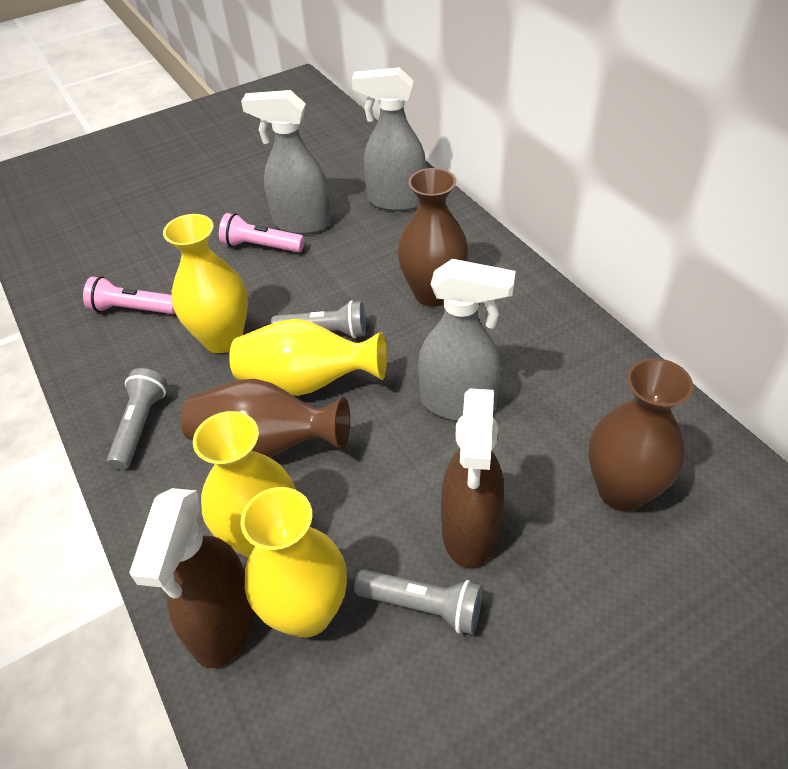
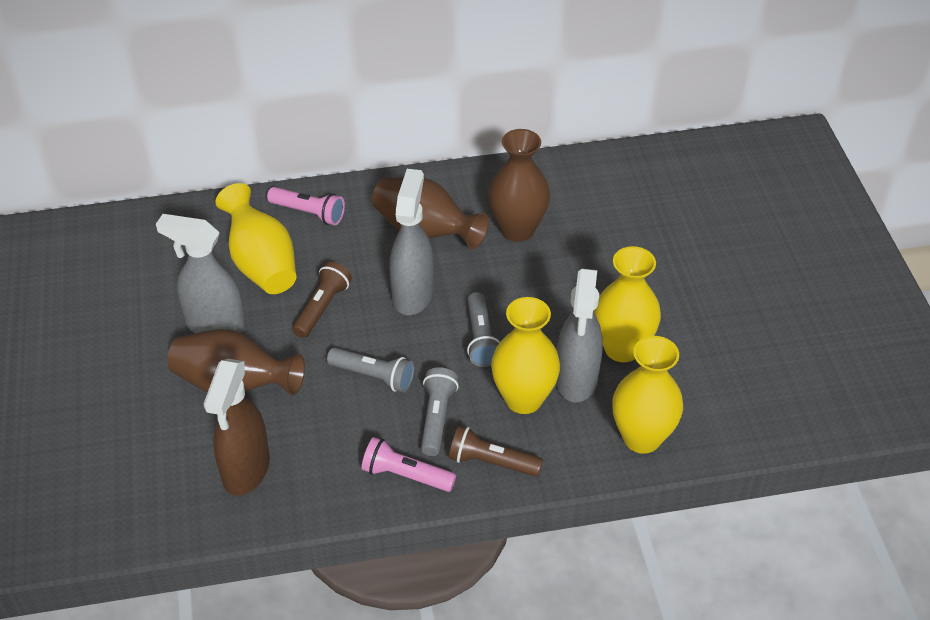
brown flashlight: 0 -> 2
brown spray bottle: 2 -> 1

